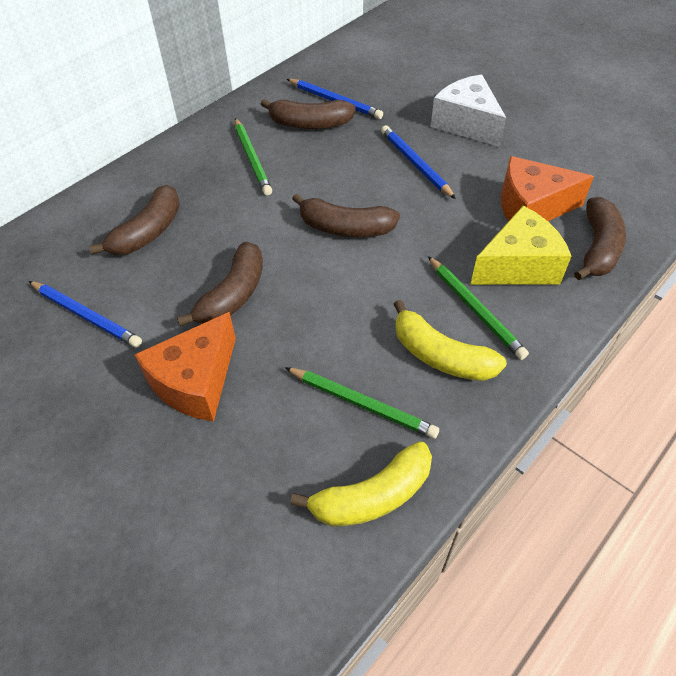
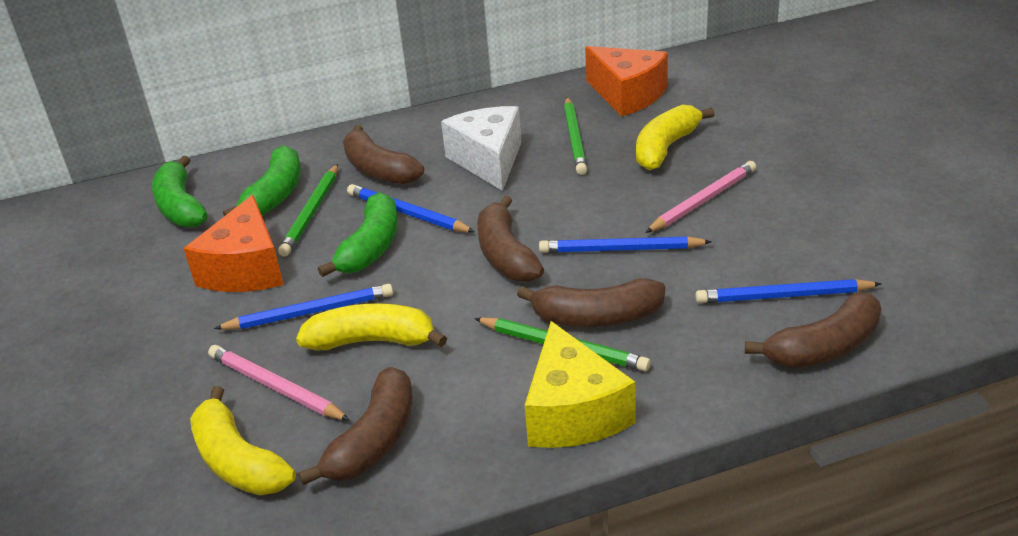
blue pencil: 3 -> 4
green banana: 0 -> 3
pink pencil: 0 -> 2
yellow banana: 2 -> 3

